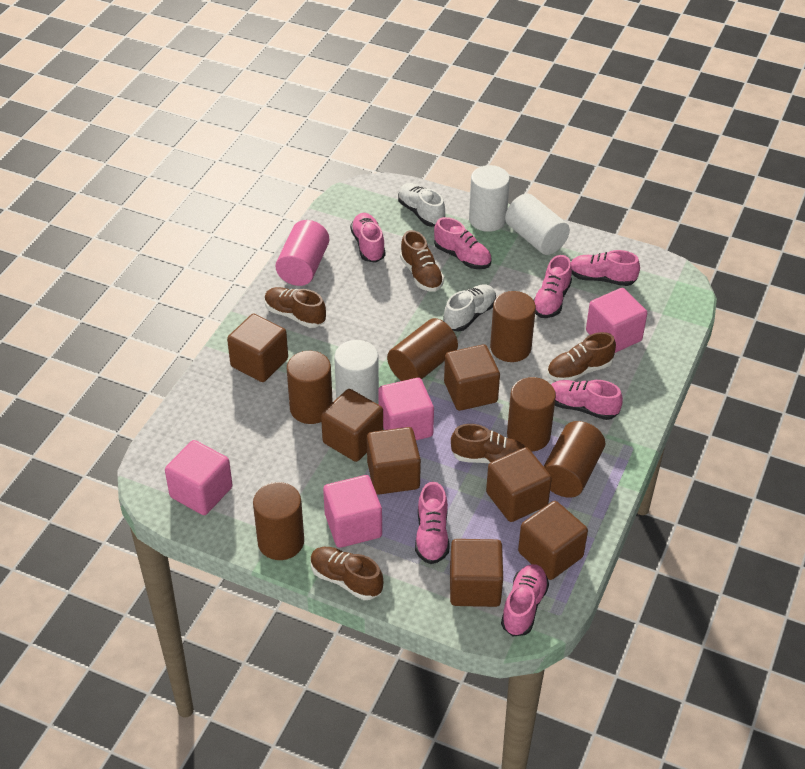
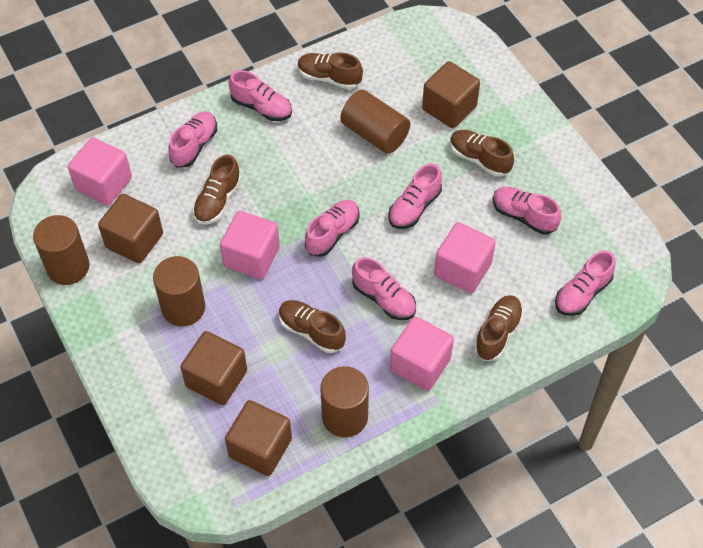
brown cube: 7 -> 4
brown cylinder: 6 -> 4
pink cylinder: 1 -> 0
white cylinder: 3 -> 0
white shoe: 2 -> 0

